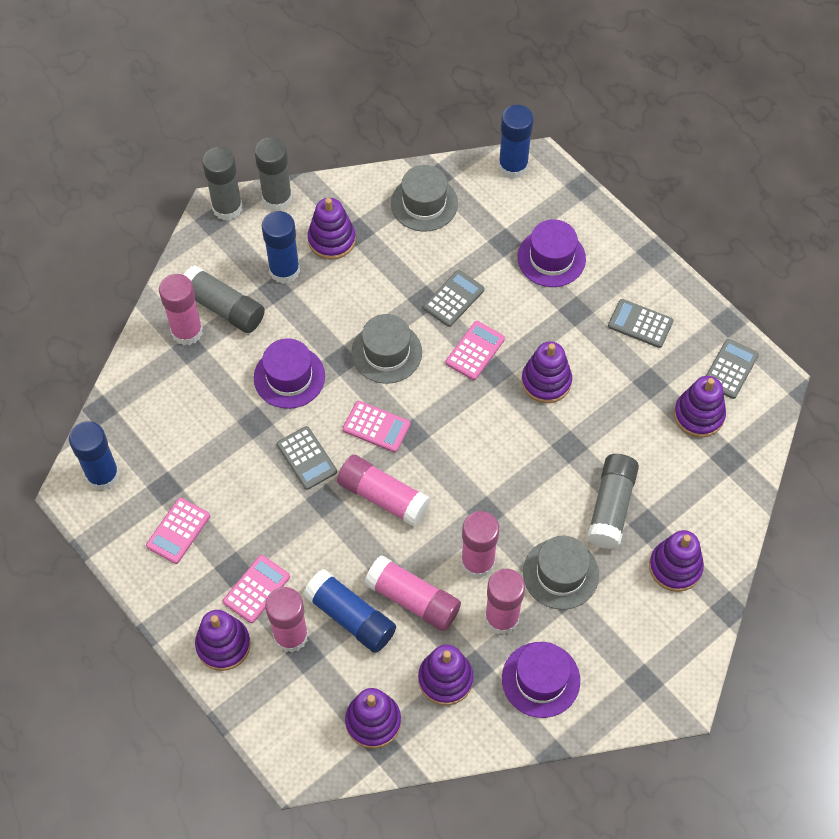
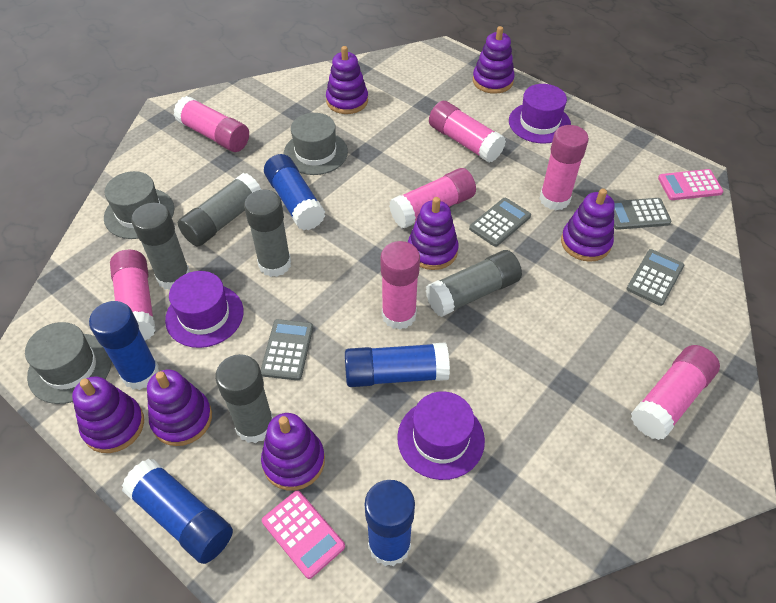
blue glue stick: 4 -> 5
grey glue stick: 4 -> 5
pink calculator: 4 -> 2
pink glue stick: 6 -> 7

